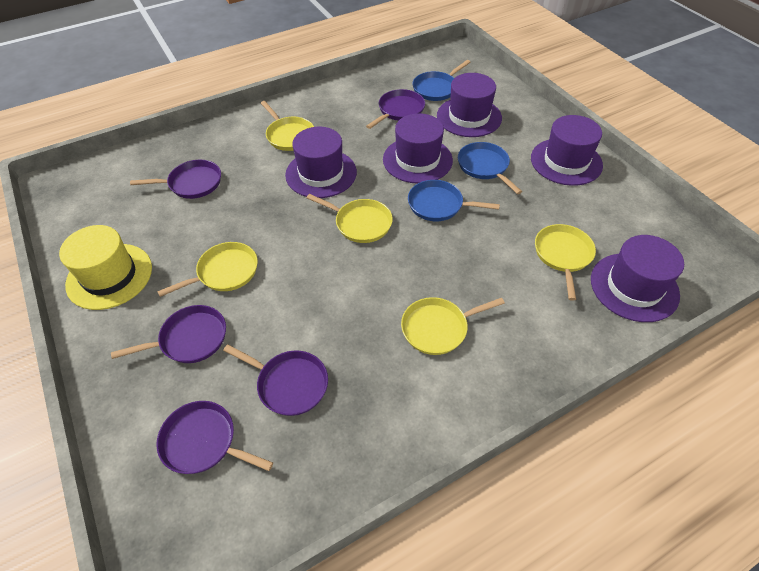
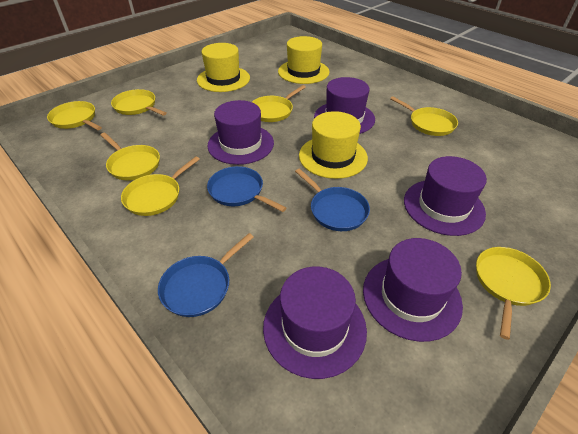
purple pan: 5 -> 0
yellow hat: 1 -> 3
yellow pan: 5 -> 7

